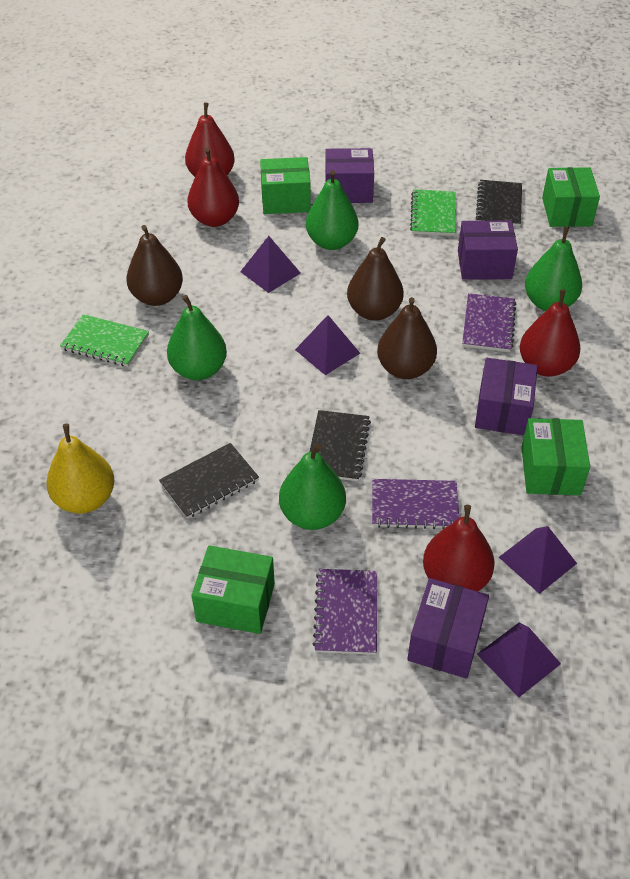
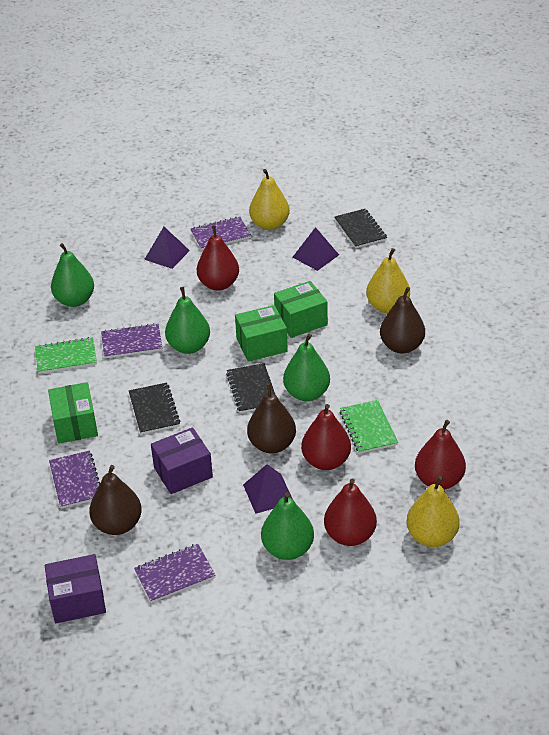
green box: 4 -> 3
purple box: 4 -> 2
purple notebook: 3 -> 4
purple pyramid: 4 -> 3
yellow pear: 1 -> 3

